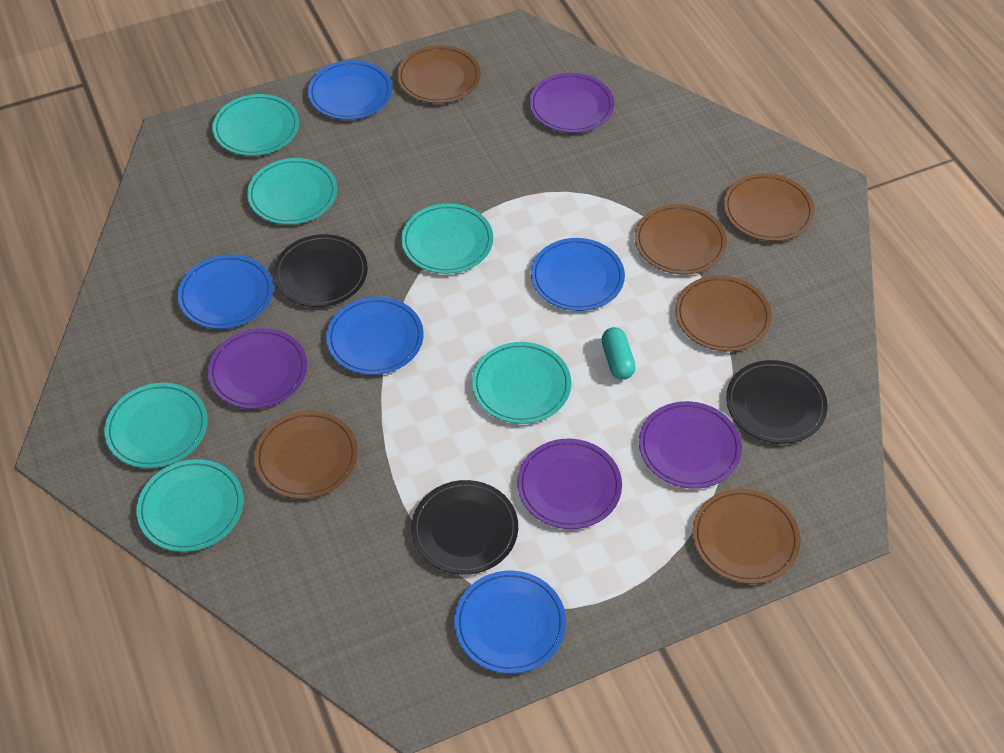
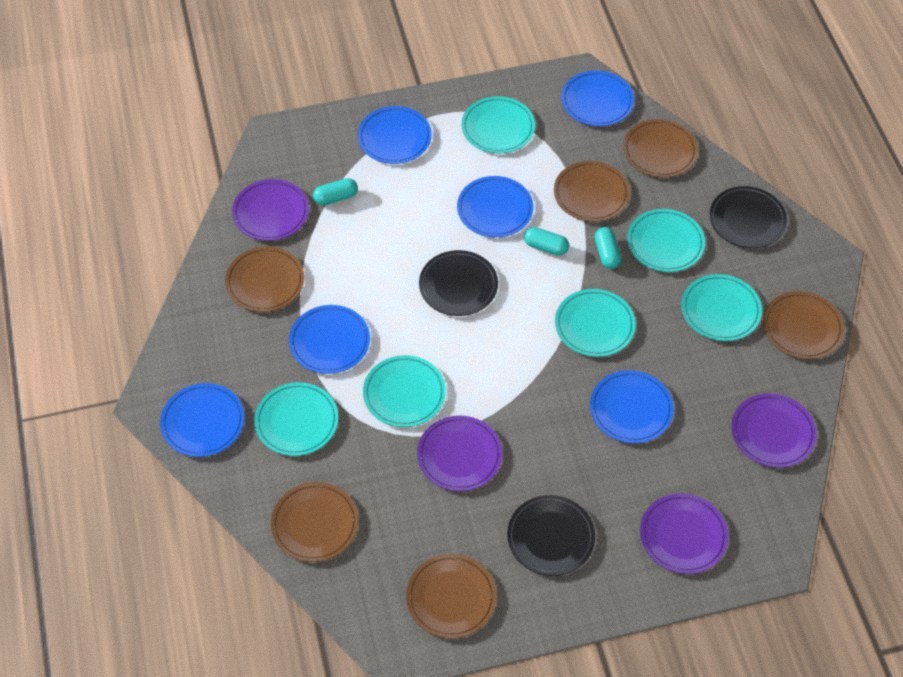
blue plate: 5 -> 6
turquoise capsule: 1 -> 3

